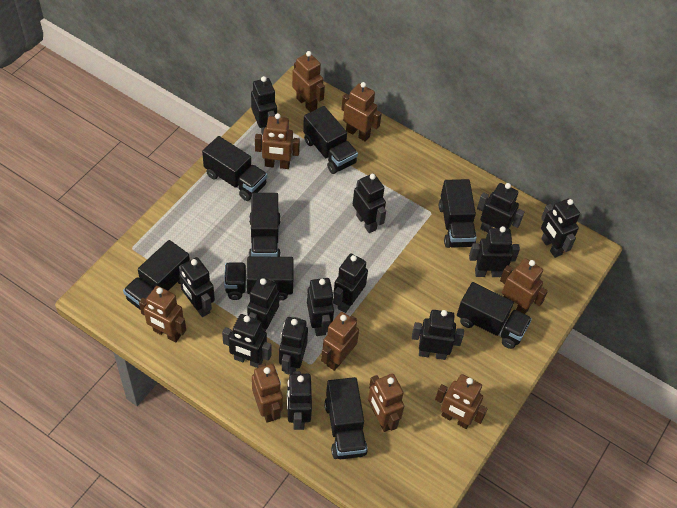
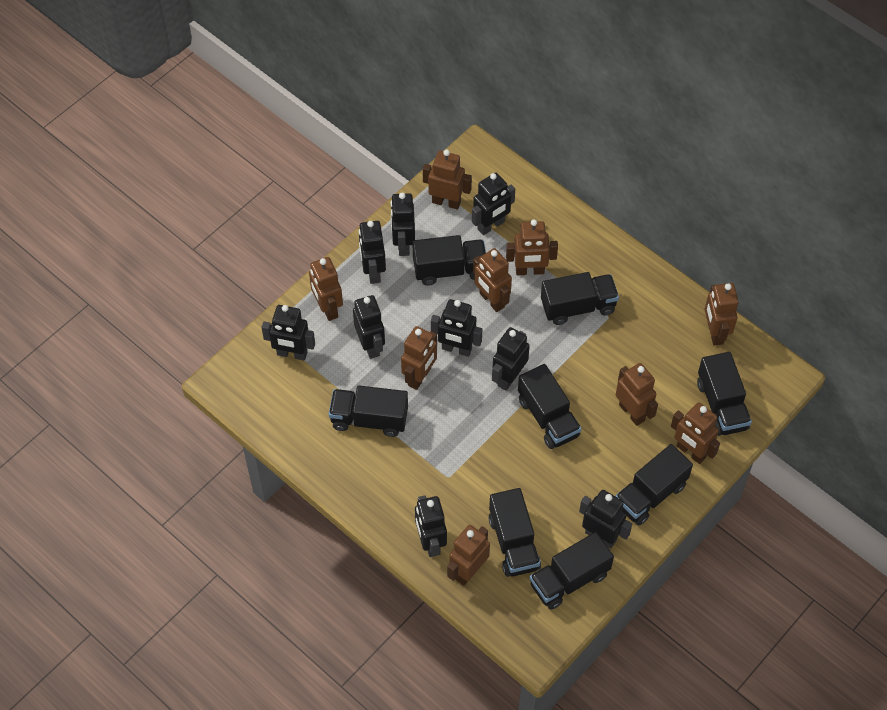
black robot: 13 -> 9

